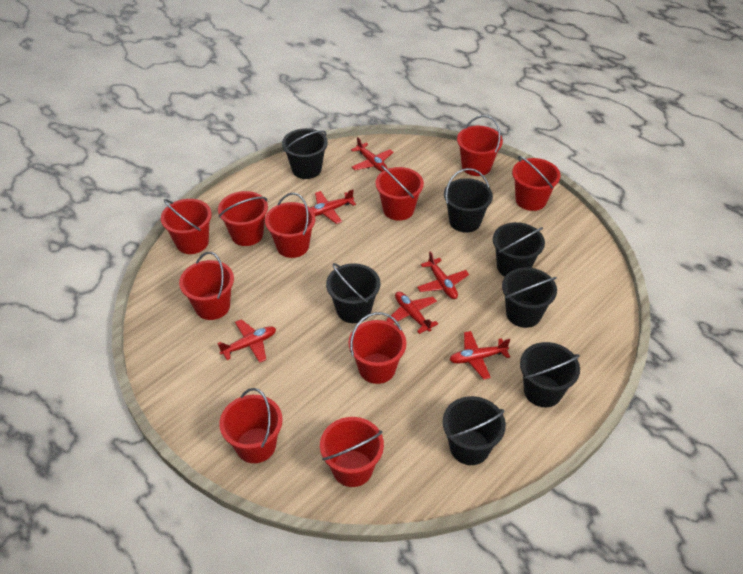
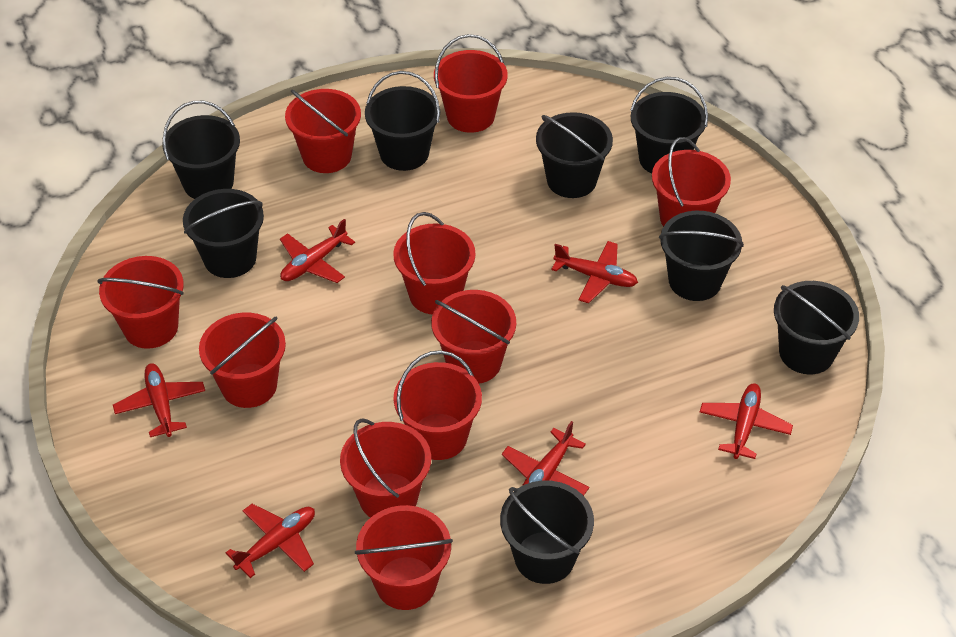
black bucket: 7 -> 8

